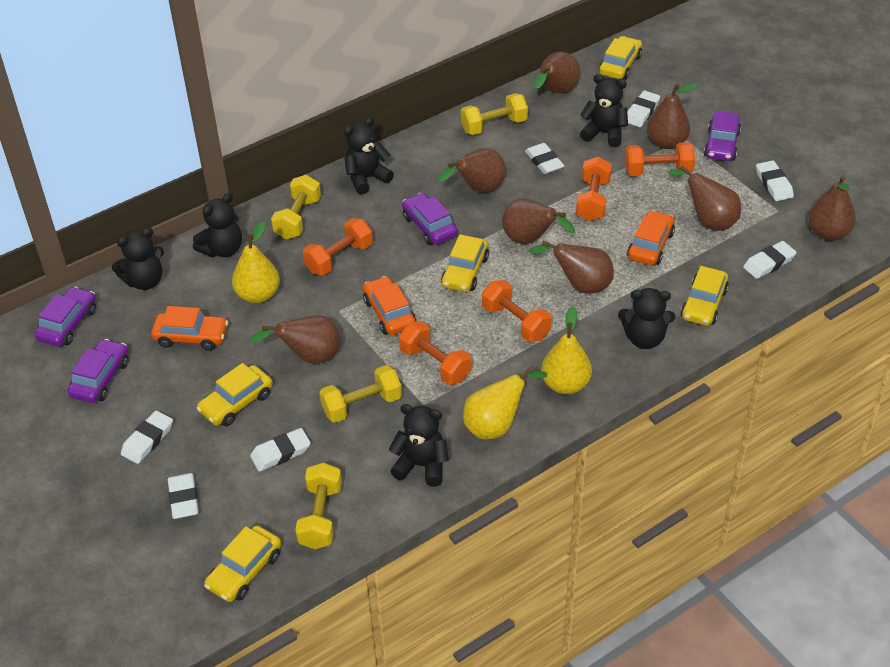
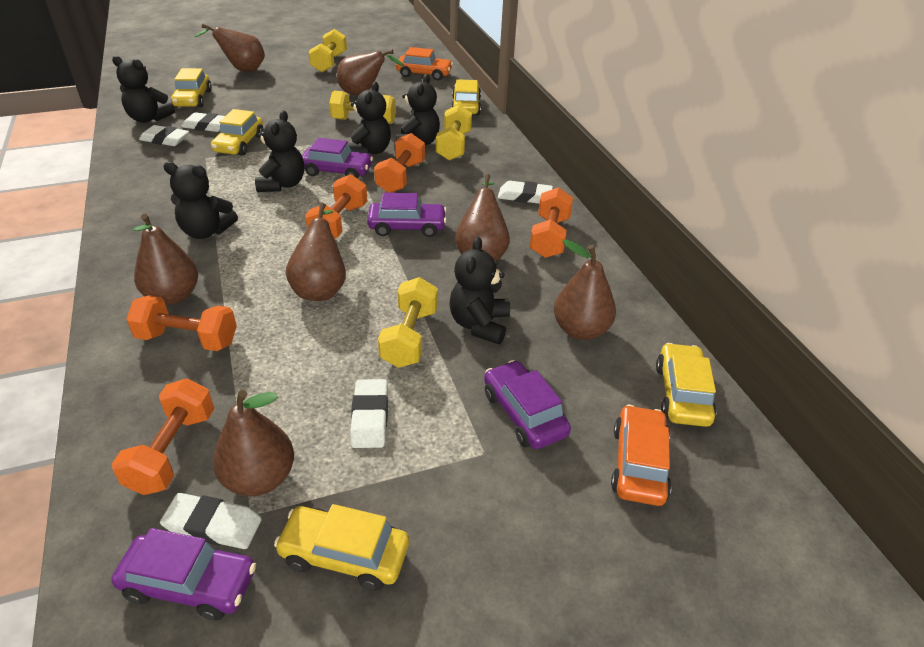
brown pear: 8 -> 7
orange car: 3 -> 2
white eraser: 7 -> 5
yellow pear: 3 -> 0

